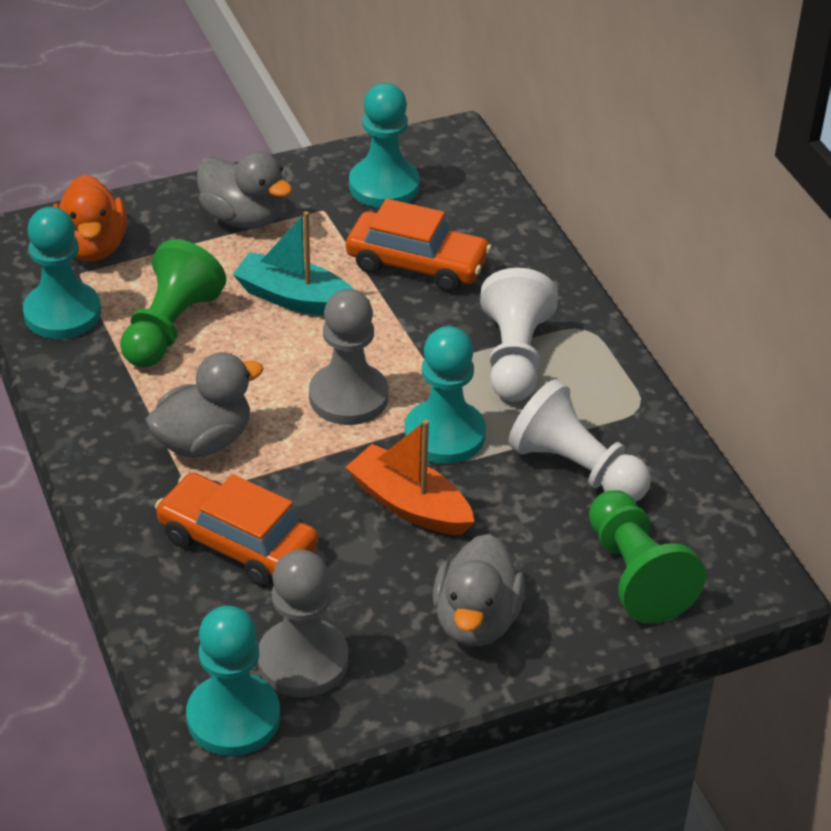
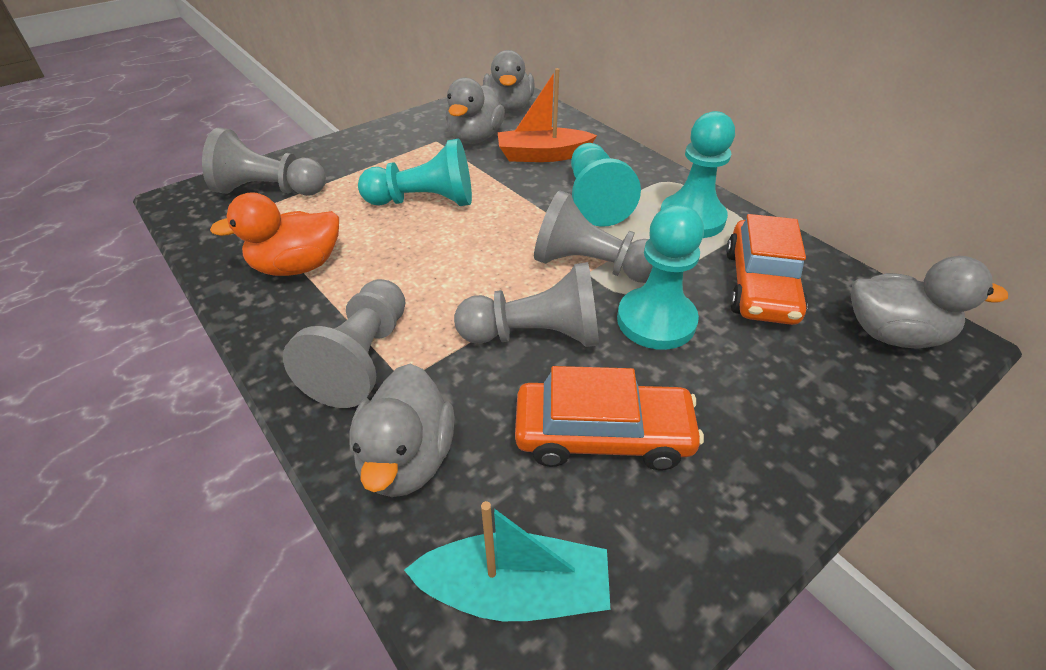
green pawn: 2 -> 0
grey duck: 3 -> 4
grey pawn: 2 -> 4
white pawn: 2 -> 0

